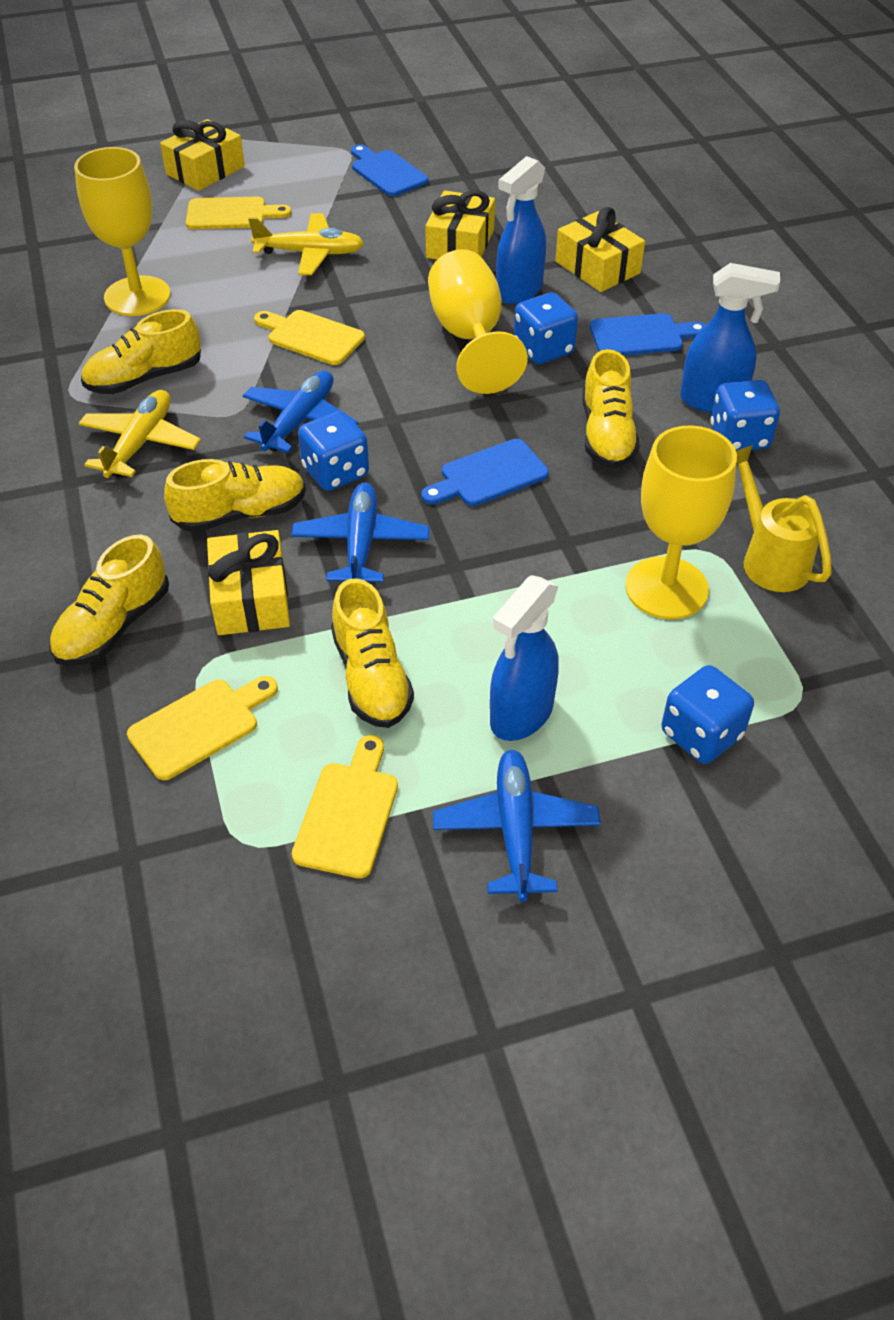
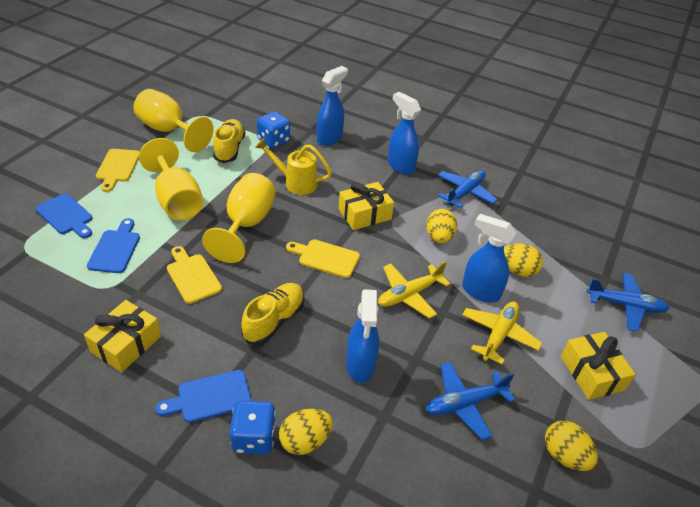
blue dice: 4 -> 2
blue spray bottle: 3 -> 4
yellow cutting board: 4 -> 3
yellow egg: 0 -> 4
yellow gift: 4 -> 3
yellow shoe: 5 -> 2

